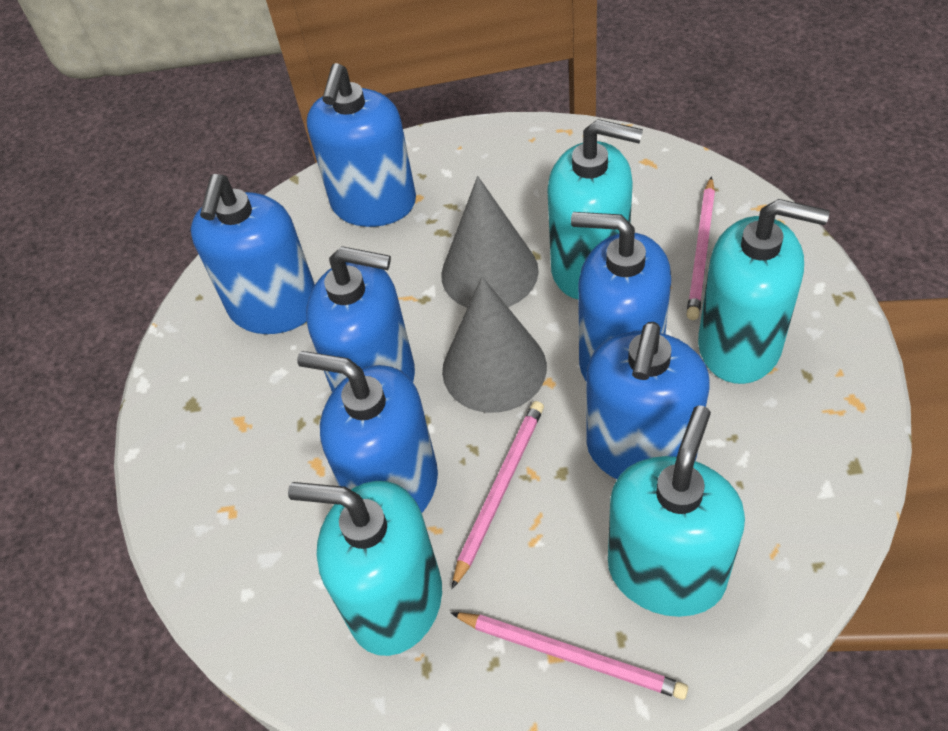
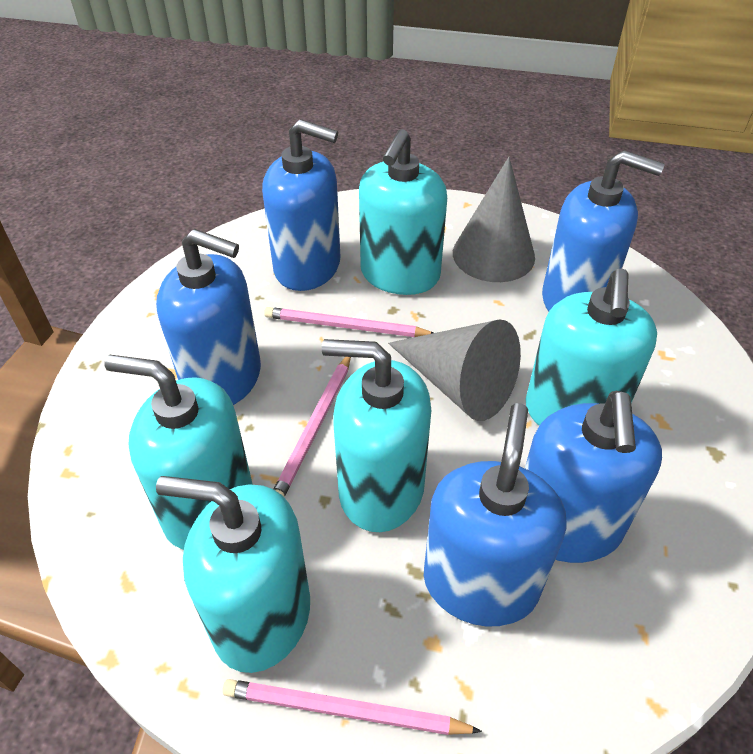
blue soap dispenser: 6 -> 5
turquoise soap dispenser: 4 -> 5

